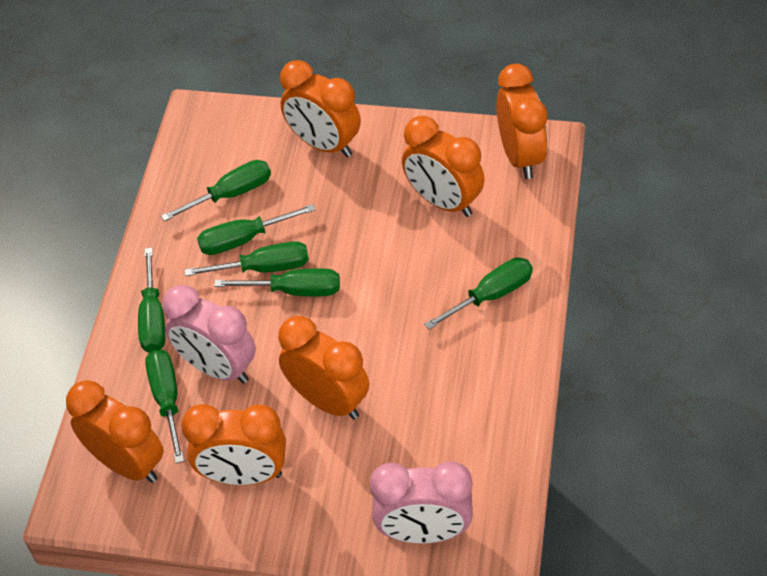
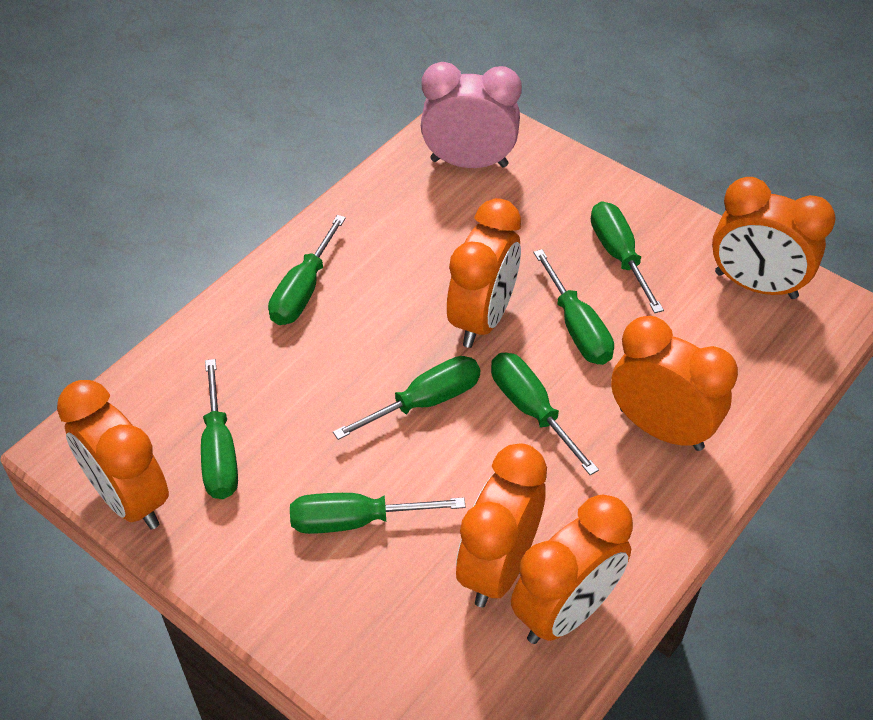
pink clock: 2 -> 1

